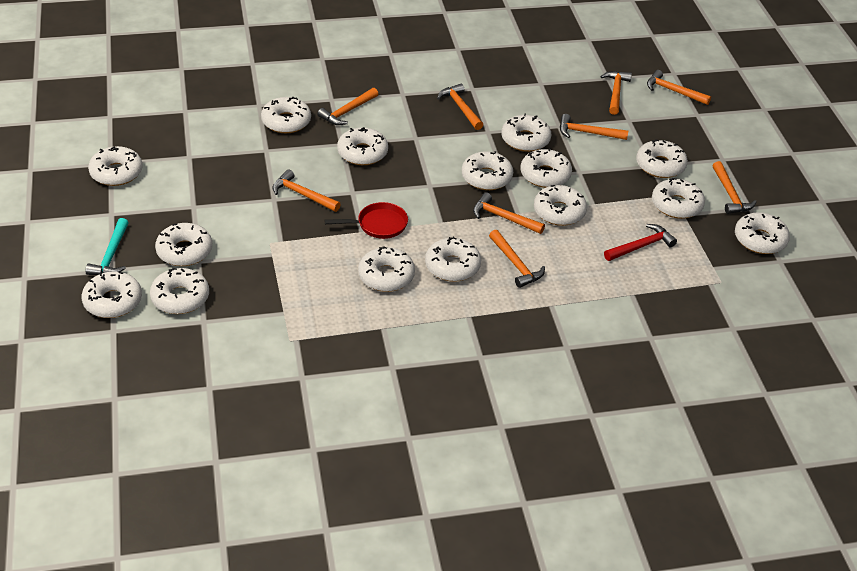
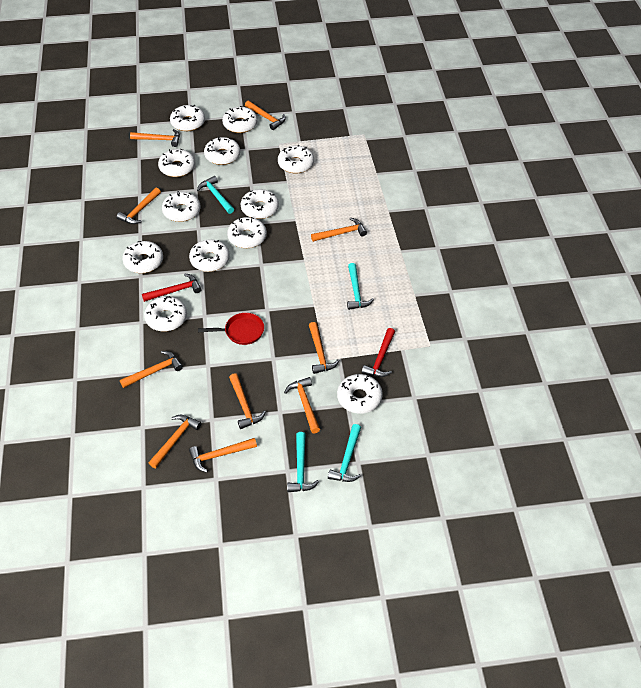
orange hammer: 9 -> 10
red hammer: 1 -> 2
turquoise hammer: 1 -> 4
white donut: 15 -> 12

